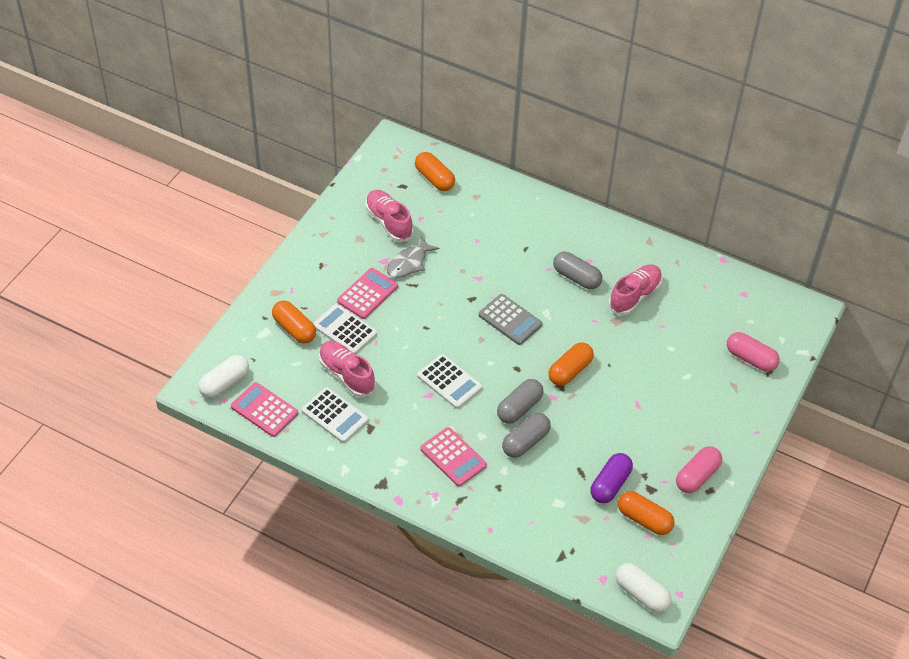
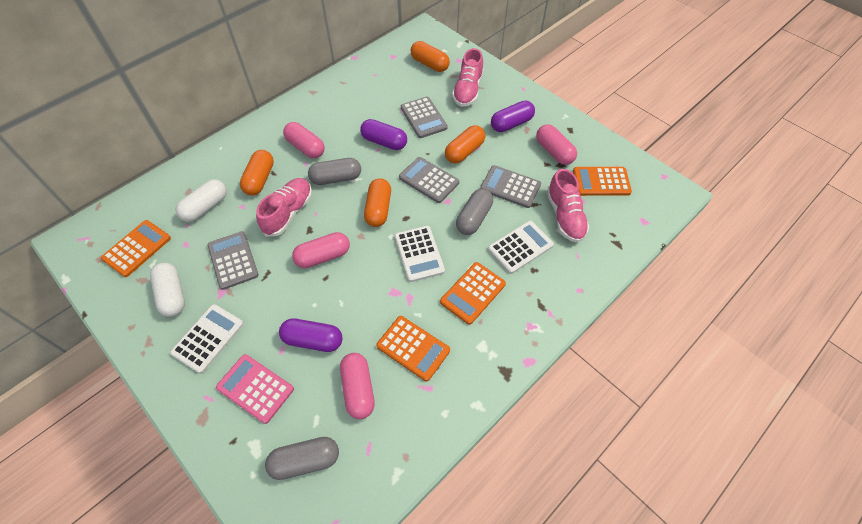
grey calculator: 1 -> 4
grey fish: 1 -> 0
orange calculator: 0 -> 4
pink calculator: 3 -> 1
pink capsule: 2 -> 4
purple capsule: 1 -> 3

